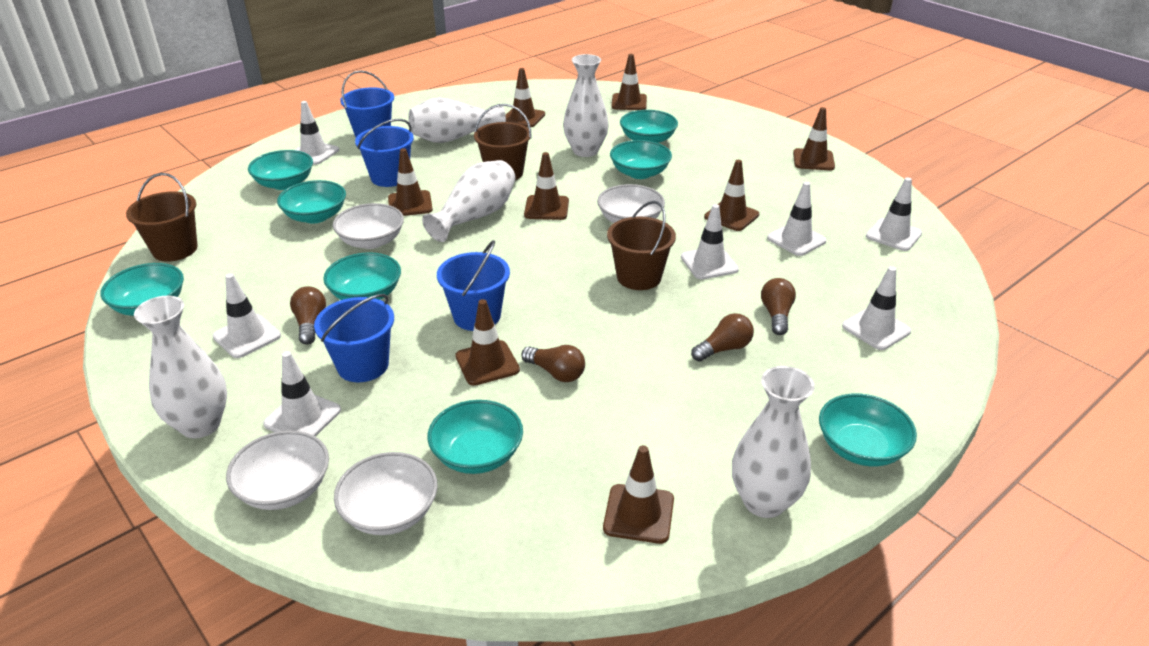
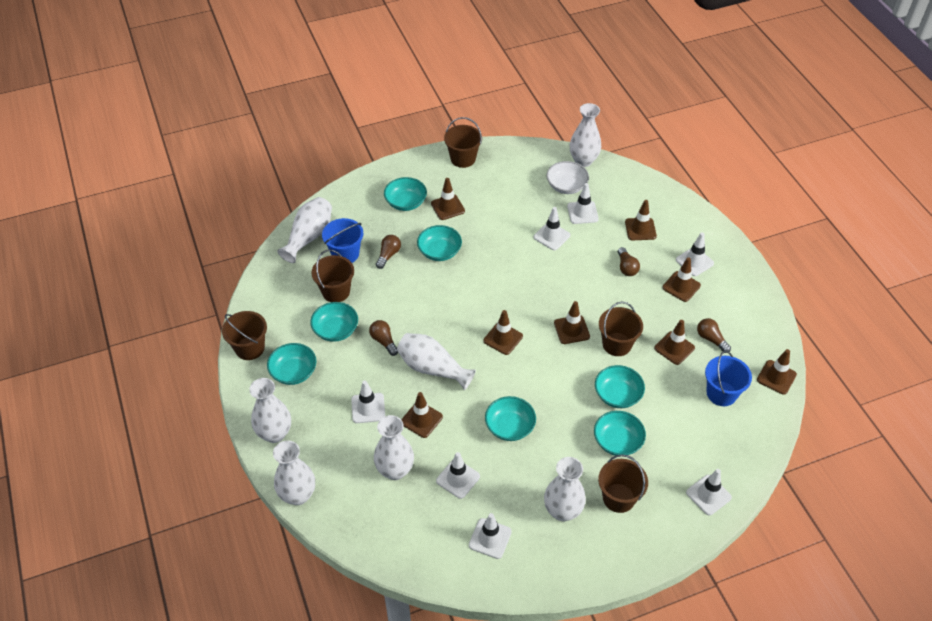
blue bucket: 4 -> 2
brown bucket: 3 -> 5
turquoise bowl: 8 -> 7
white bowl: 4 -> 1
white vase: 5 -> 7

